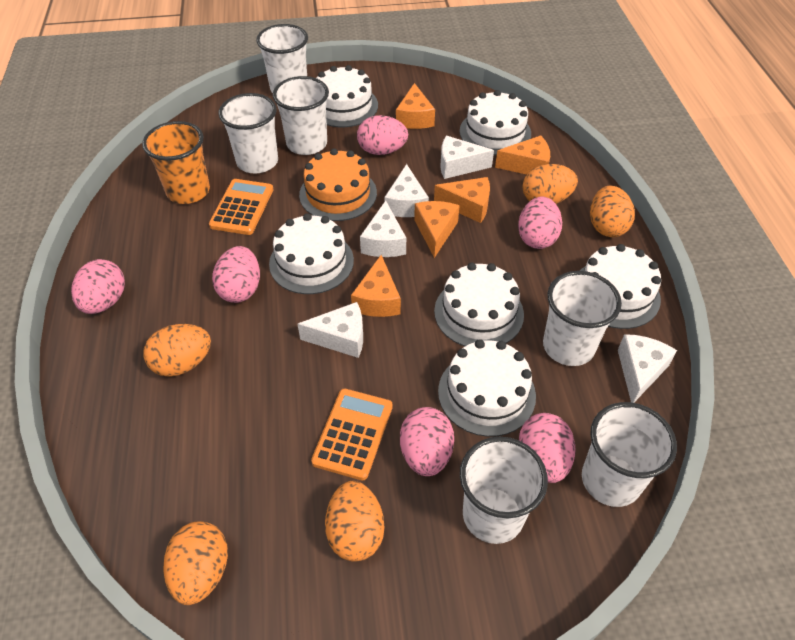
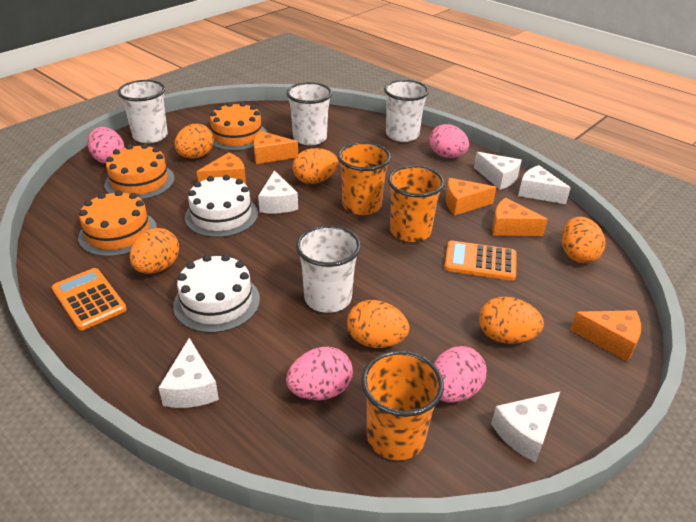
orange cake: 1 -> 3
orange cup: 1 -> 3
orange egg: 5 -> 6
pink egg: 6 -> 4
white cake: 6 -> 2
white cup: 6 -> 4

